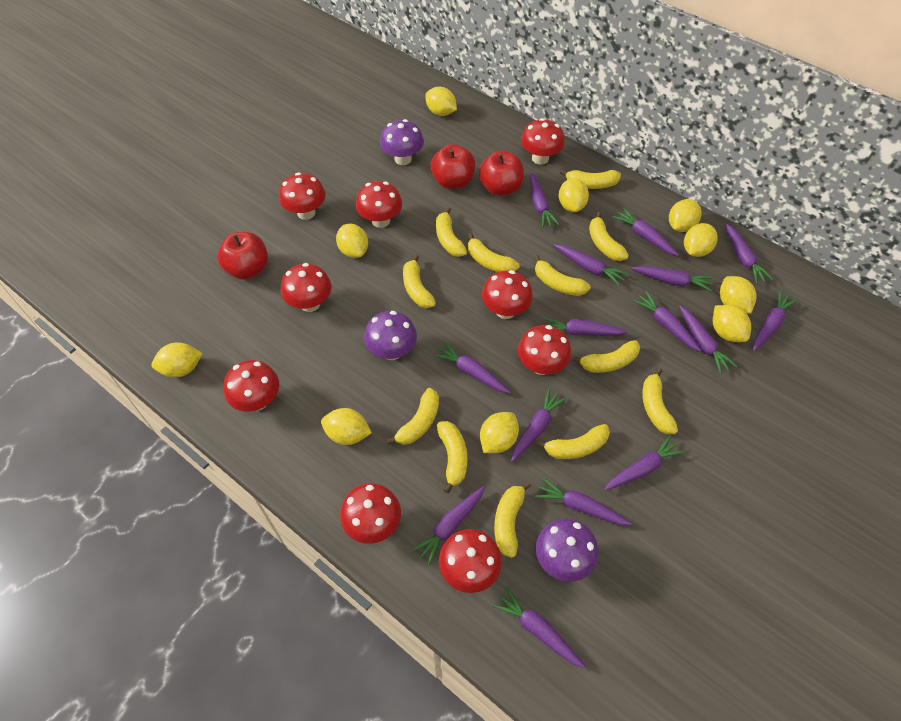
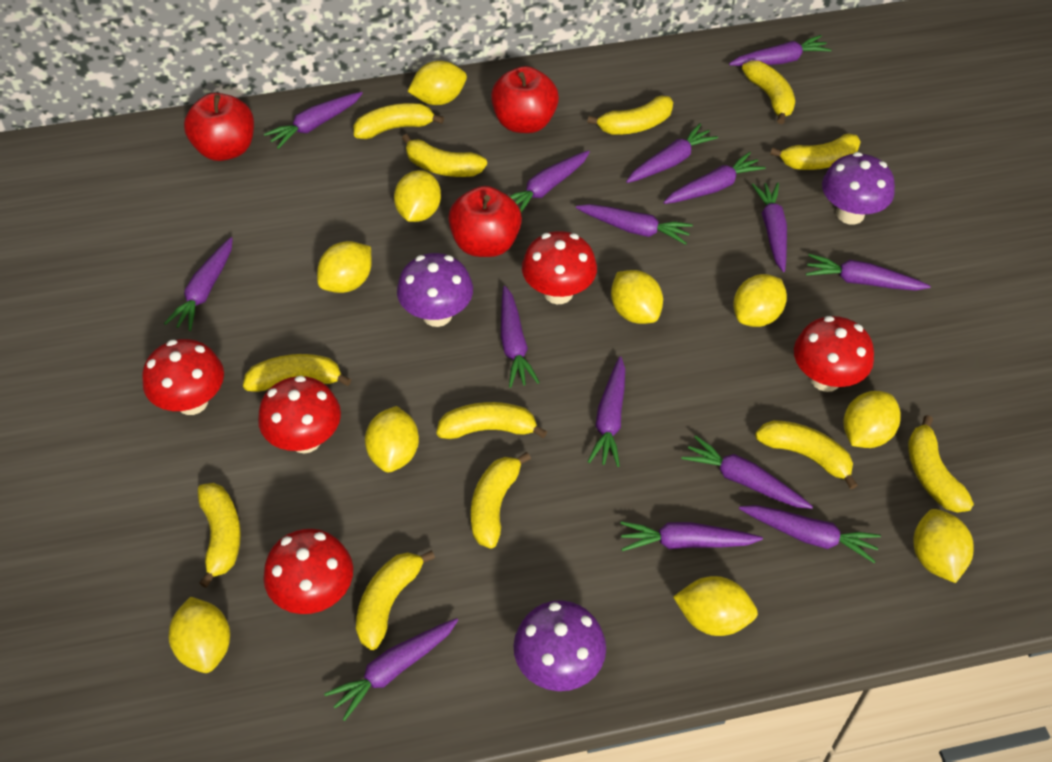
red mushroom: 9 -> 5

